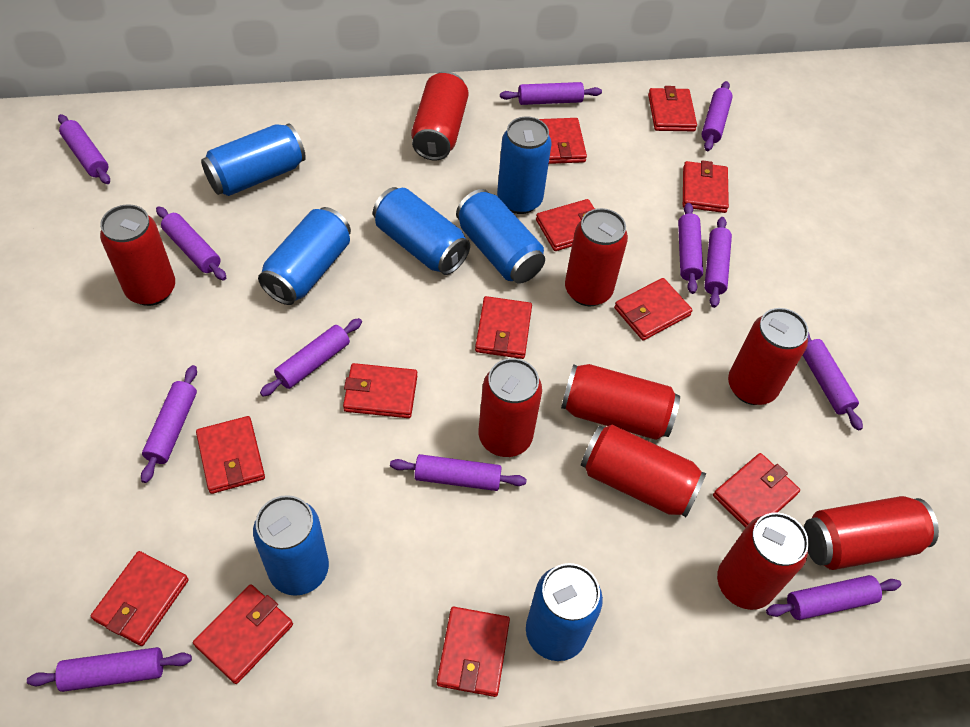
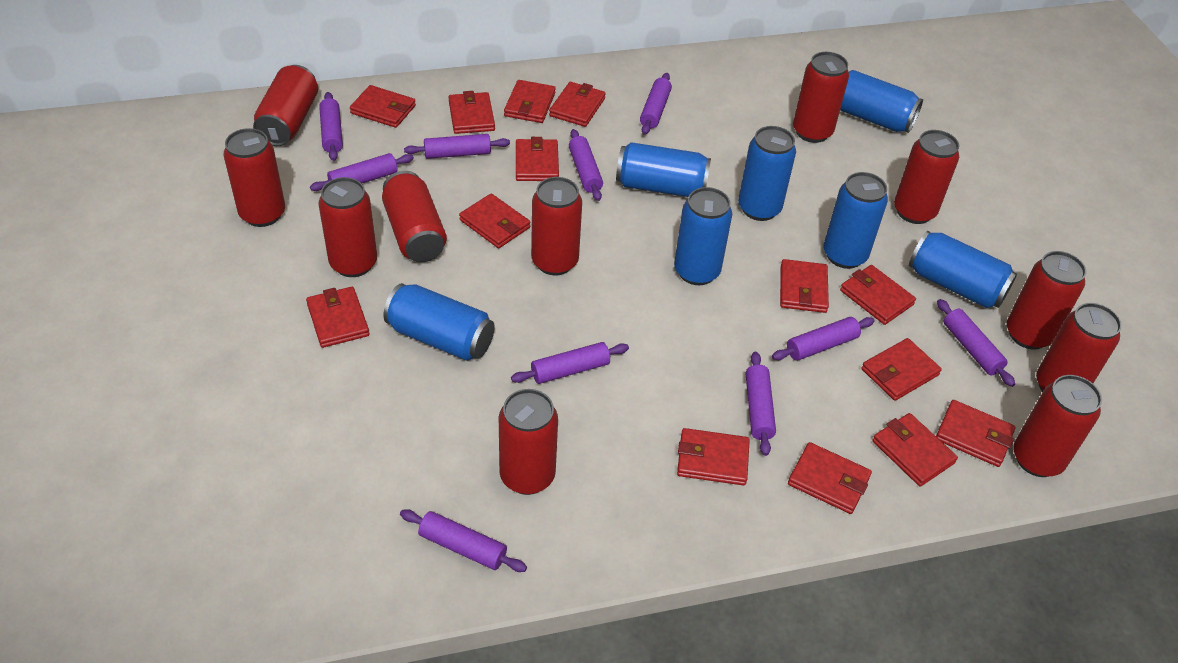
purple rolling pin: 12 -> 10
red can: 9 -> 11
red wallet: 12 -> 14

